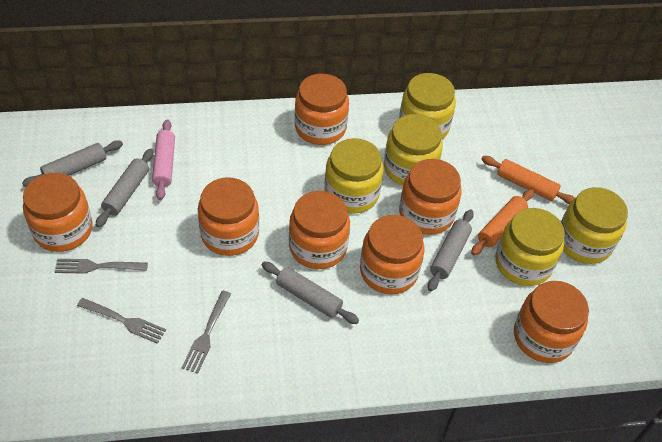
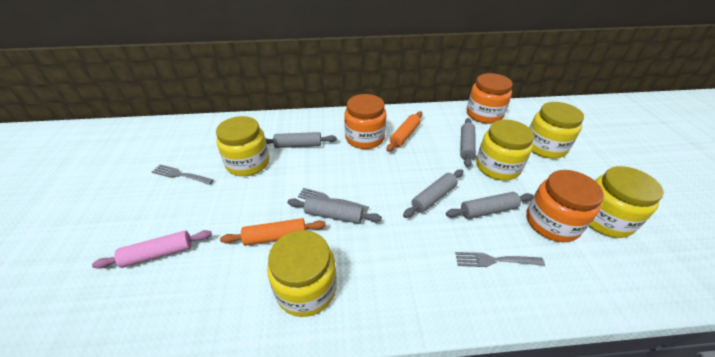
grey rolling pin: 4 -> 5
orange jar: 7 -> 3

